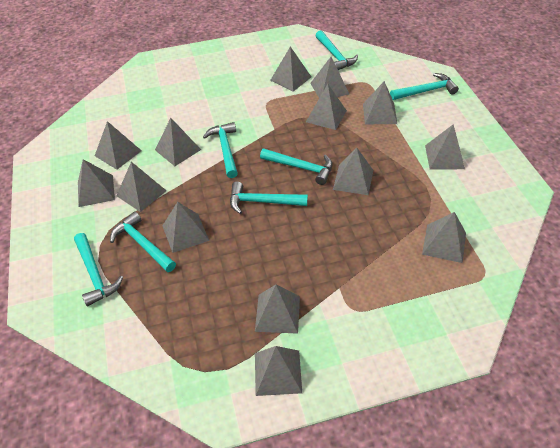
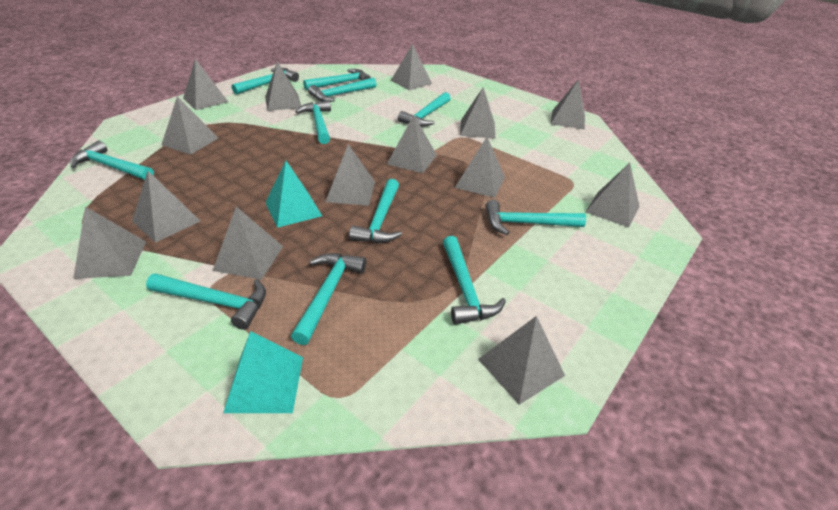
turquoise hammer: 7 -> 11
turquoise pyramid: 0 -> 2

